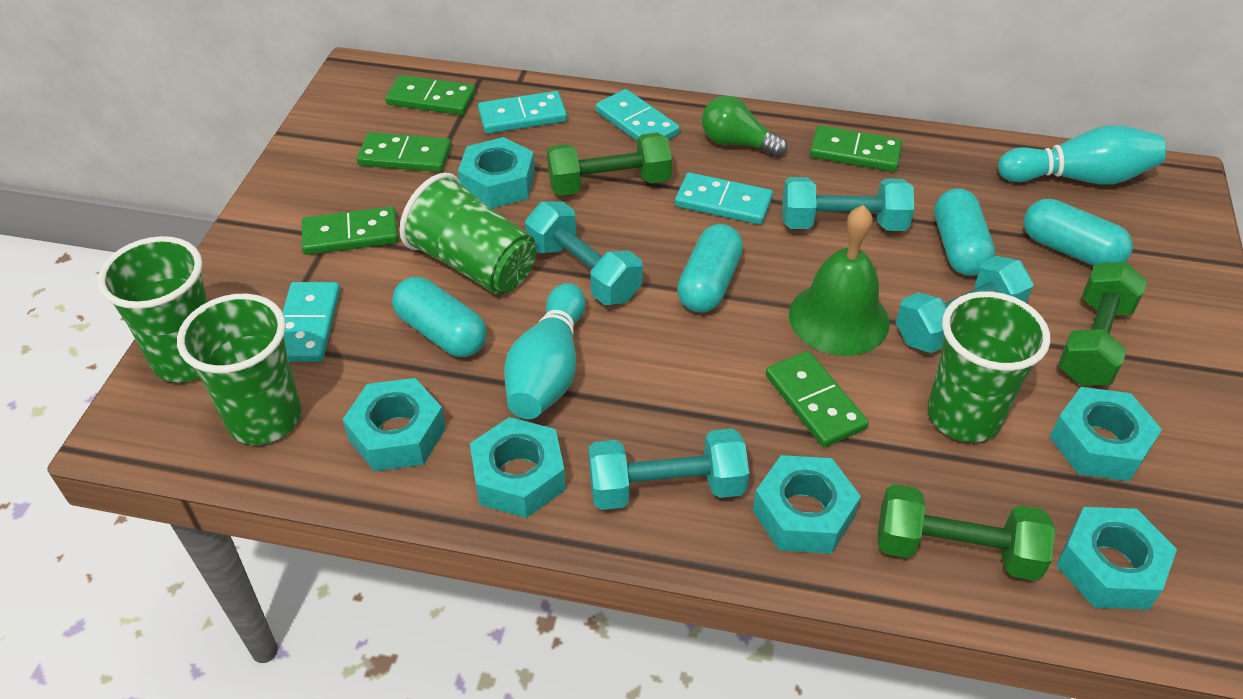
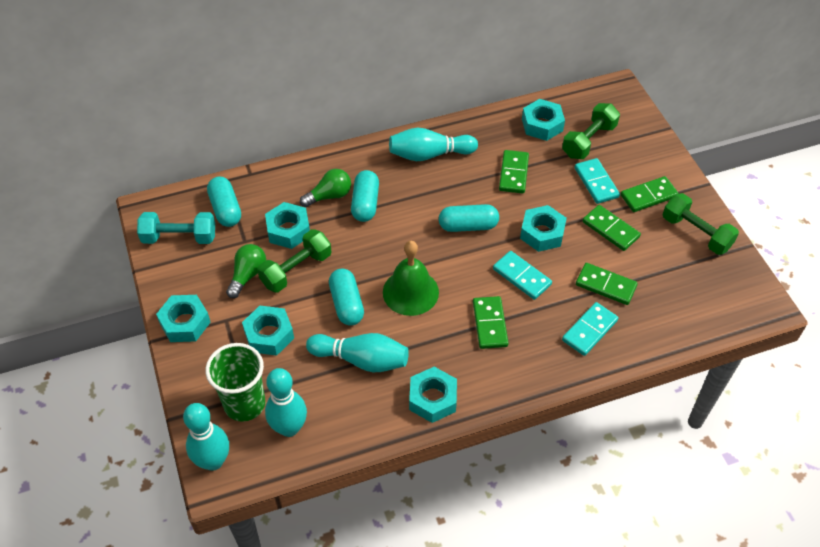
green cup: 4 -> 1
green light bulb: 1 -> 2
turquoise bowling pin: 2 -> 4
turquoise domino: 4 -> 3
turquoise dumbbell: 4 -> 1

